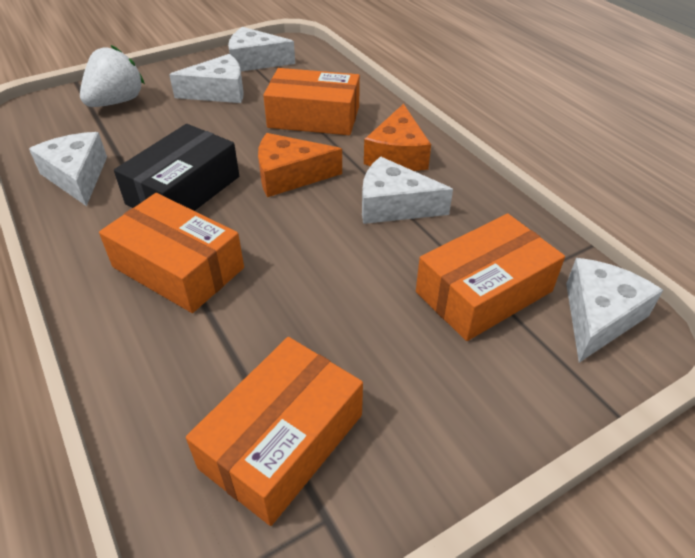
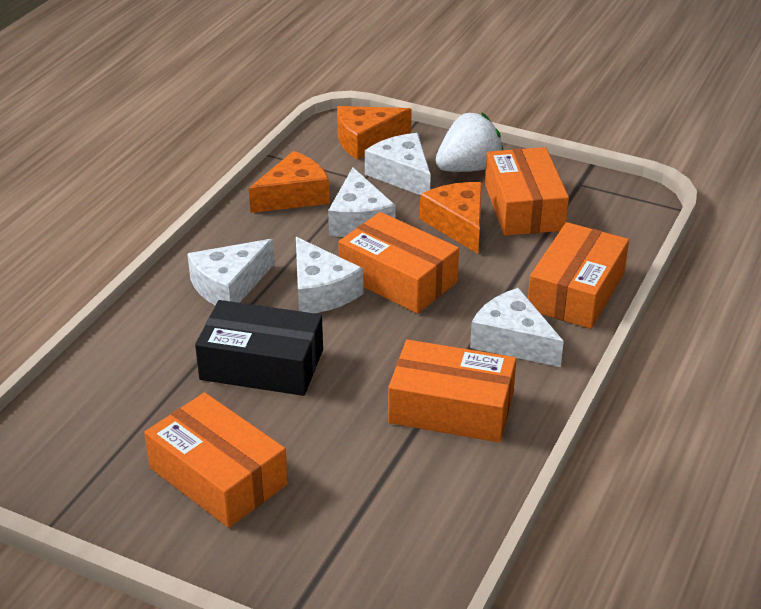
orange box: 4 -> 5
orange cheese: 2 -> 3

